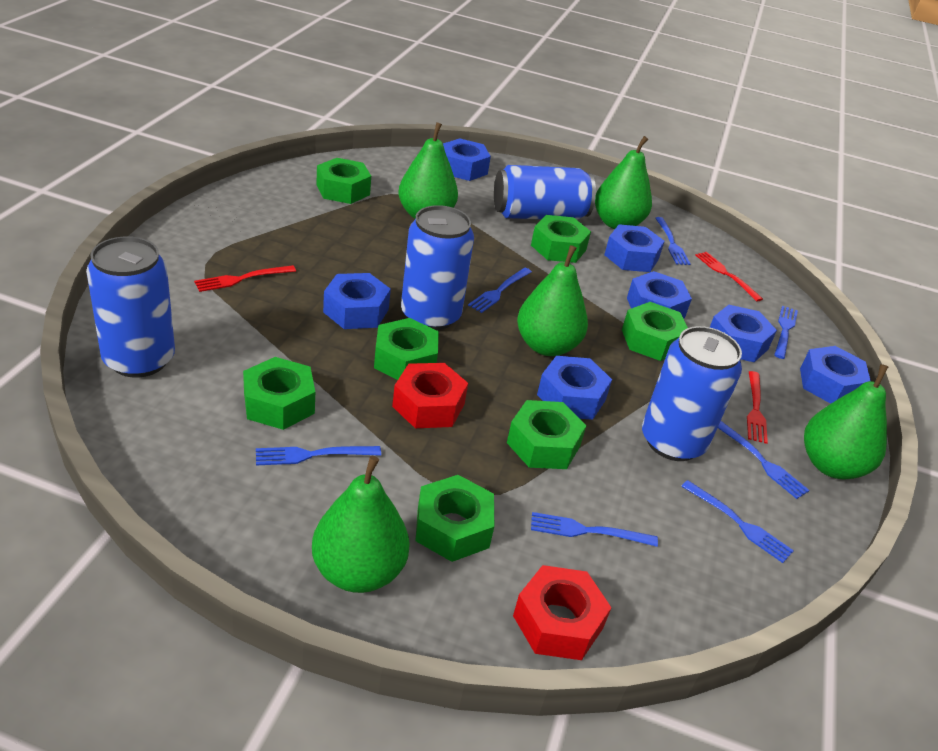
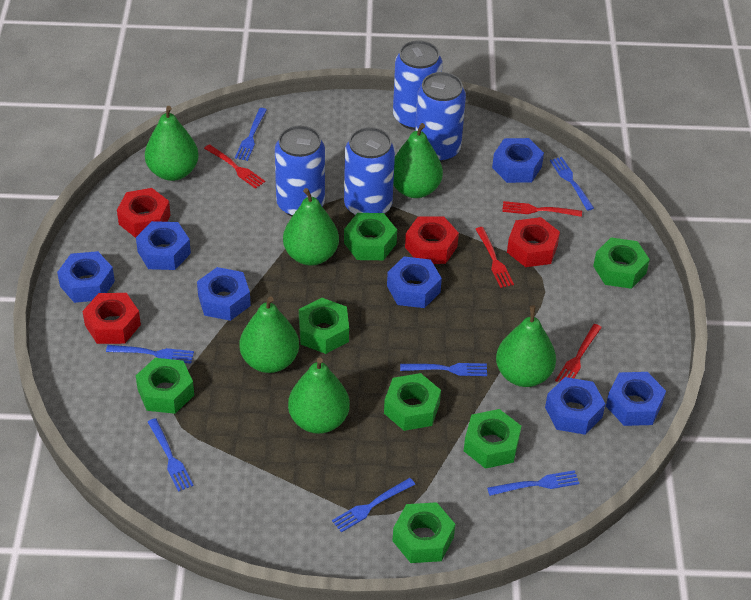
green pear: 5 -> 6
red fork: 3 -> 4
red nut: 2 -> 4

